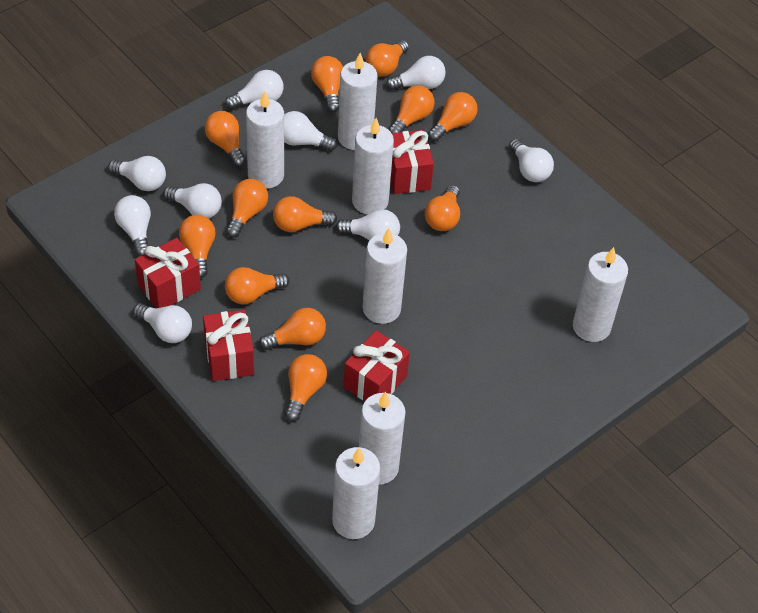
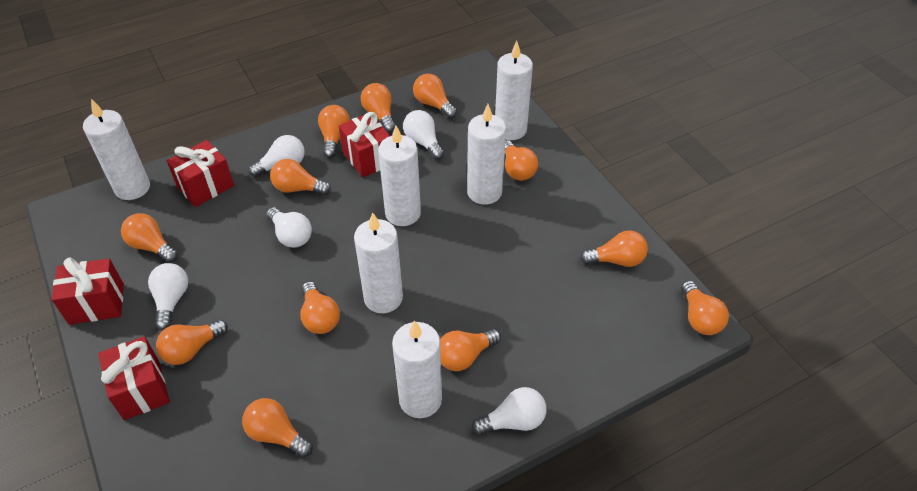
white candle: 7 -> 6
white light bulb: 9 -> 5

